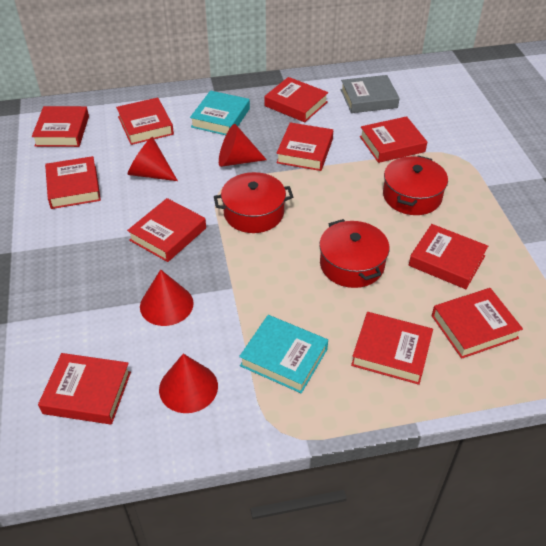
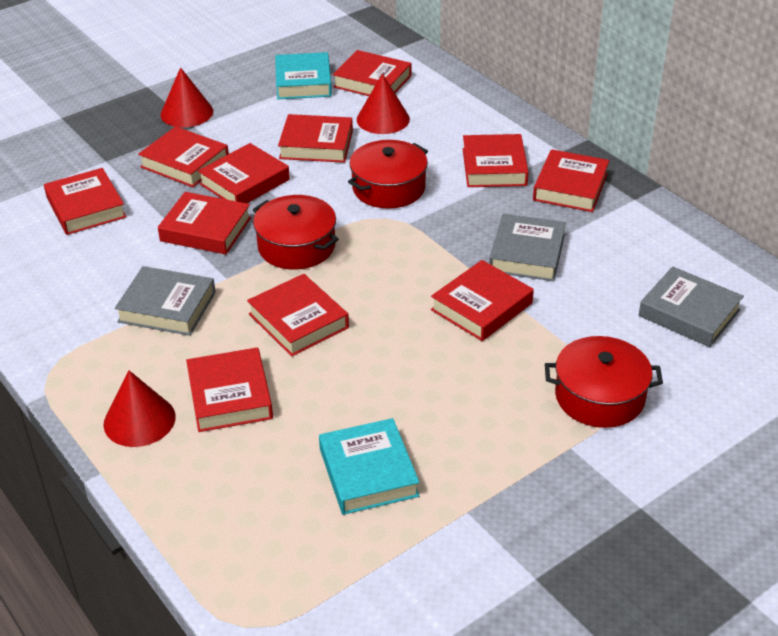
grey book: 1 -> 3
red cone: 4 -> 3

